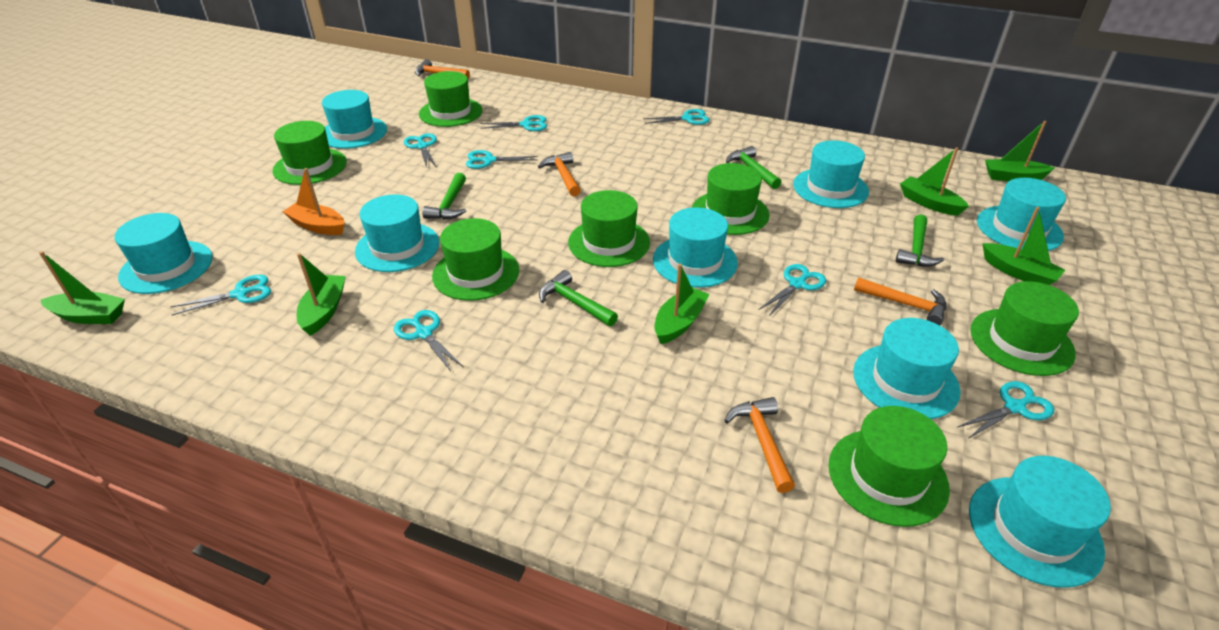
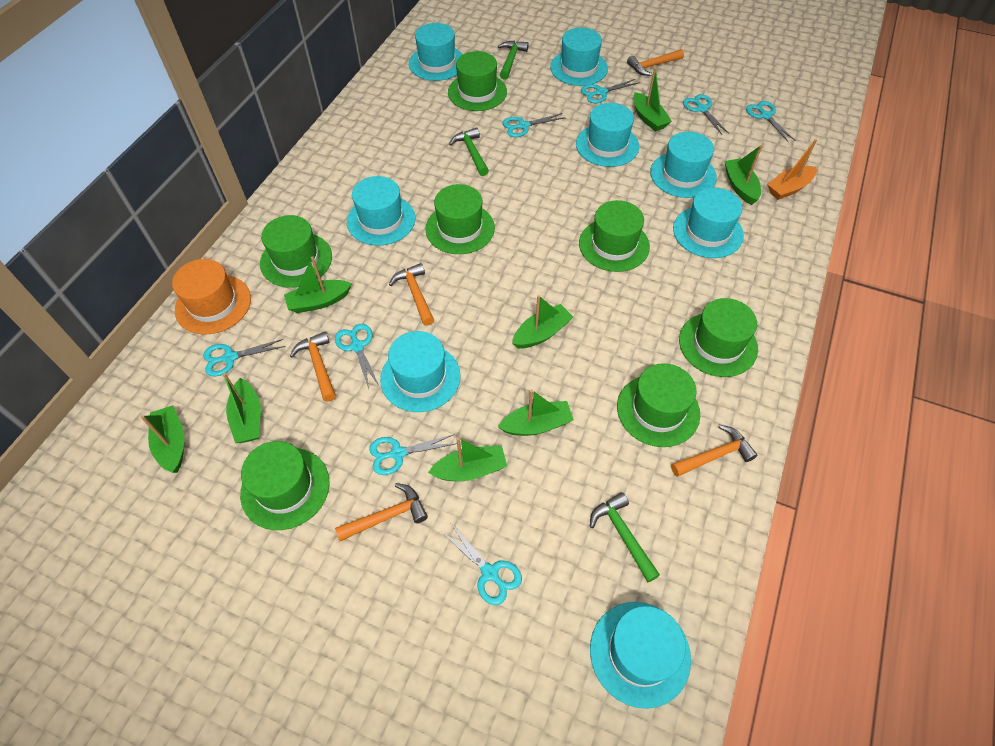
green boat: 6 -> 8
green hammer: 4 -> 3
orange hammer: 4 -> 5
orange hat: 0 -> 1

